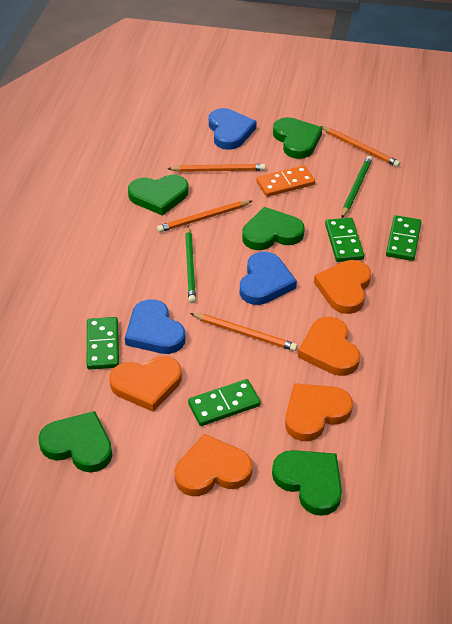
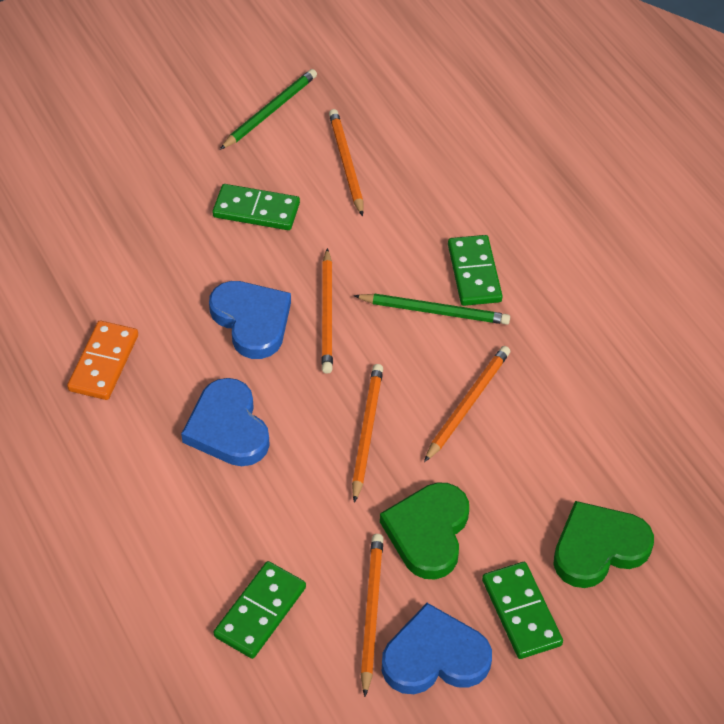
green heart: 5 -> 2
orange heart: 5 -> 0
orange pencil: 4 -> 5

